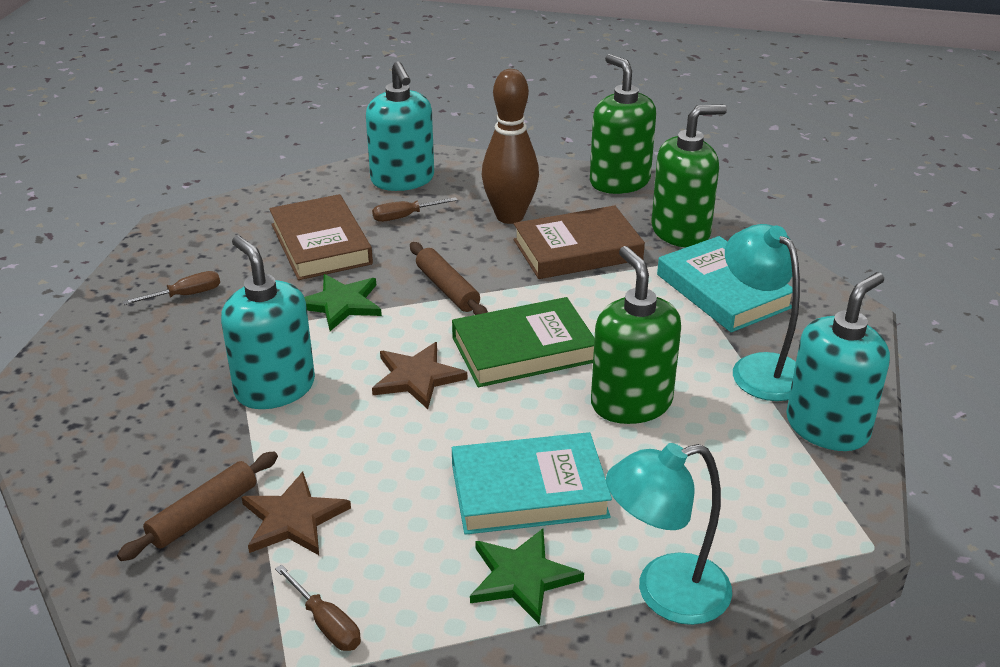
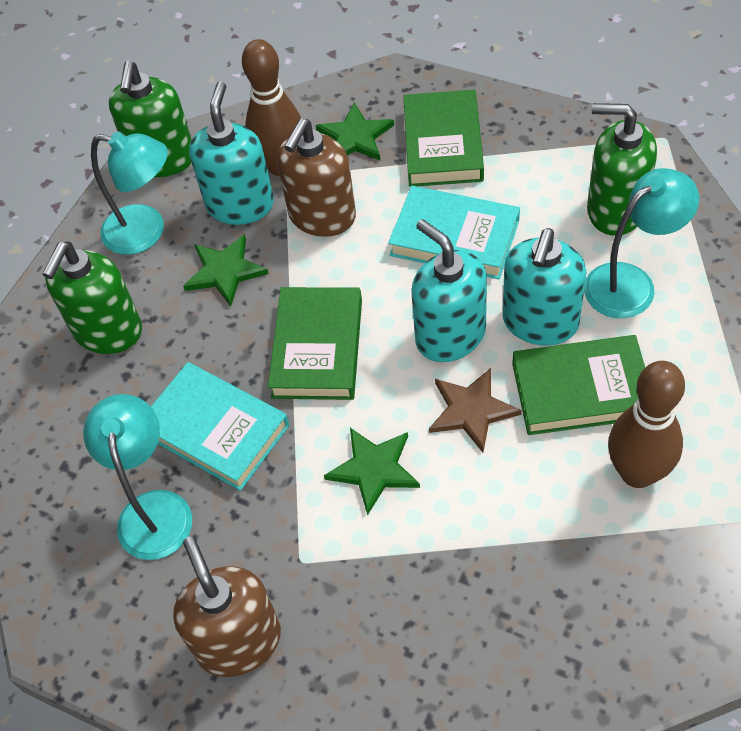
brown book: 2 -> 0
brown bowling pin: 1 -> 2
brown rolling pin: 2 -> 0
brown screwdriver: 3 -> 0
brown soap dispenser: 0 -> 2
brown star: 2 -> 1
green book: 1 -> 3
green star: 2 -> 3
turquoise lamp: 2 -> 3

